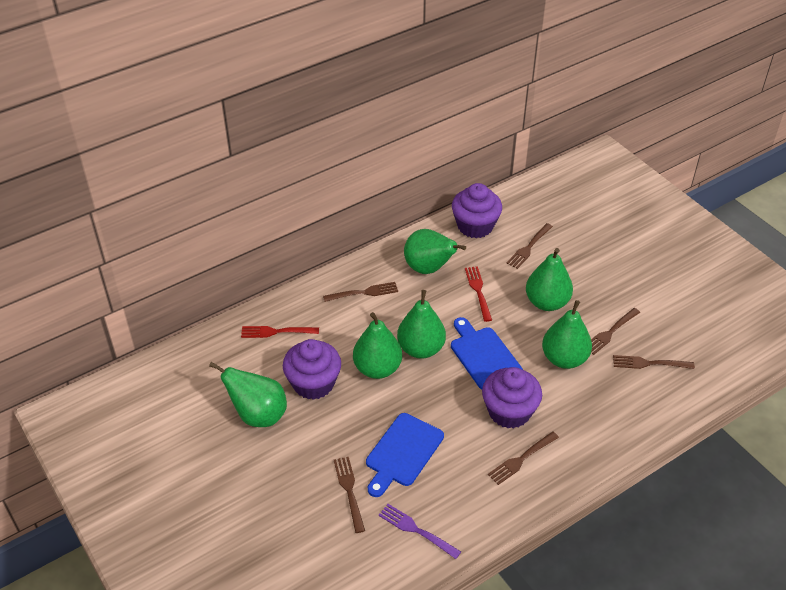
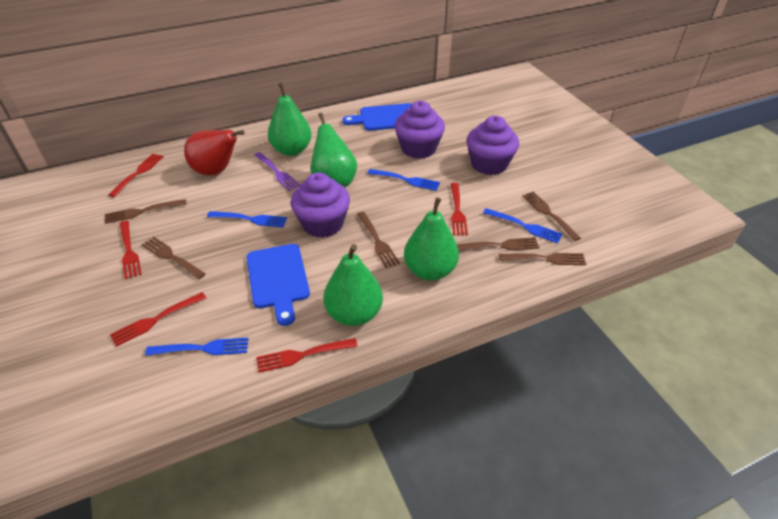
blue fork: 0 -> 4
green pear: 6 -> 4
red fork: 2 -> 5
red pear: 0 -> 1

